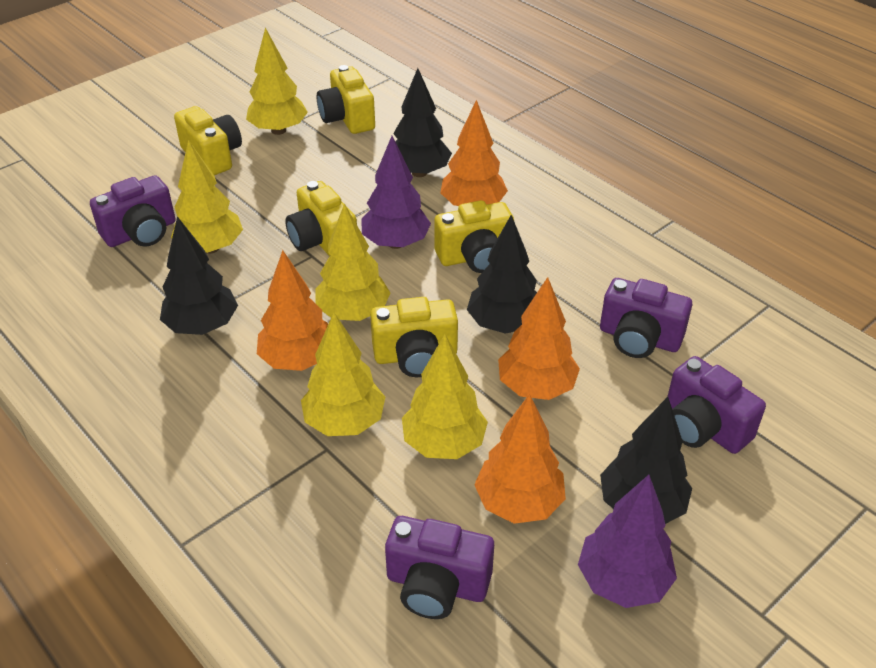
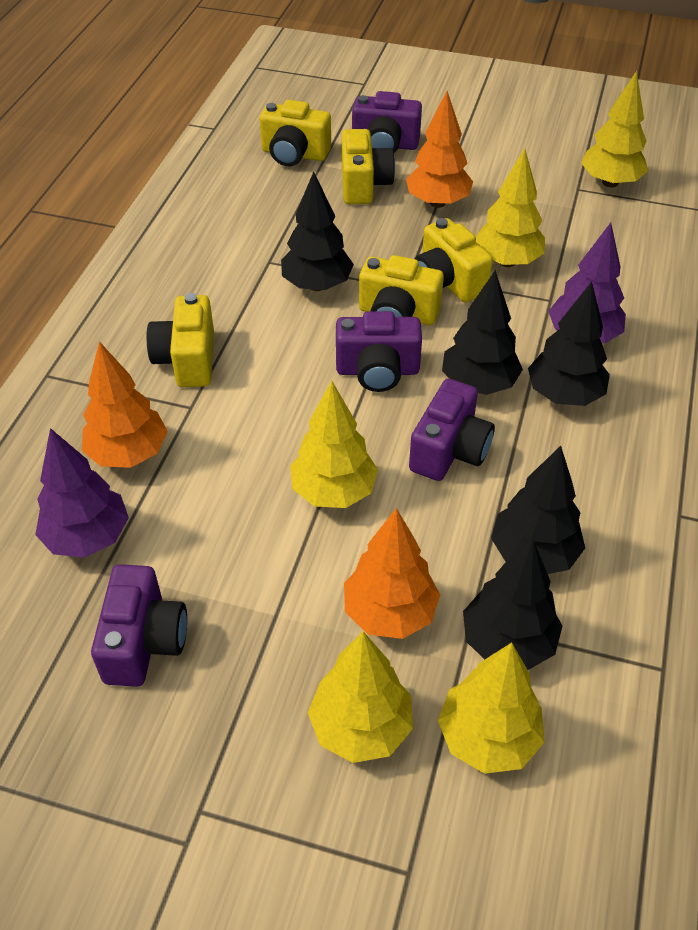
black tree: 4 -> 5
orange tree: 4 -> 3

